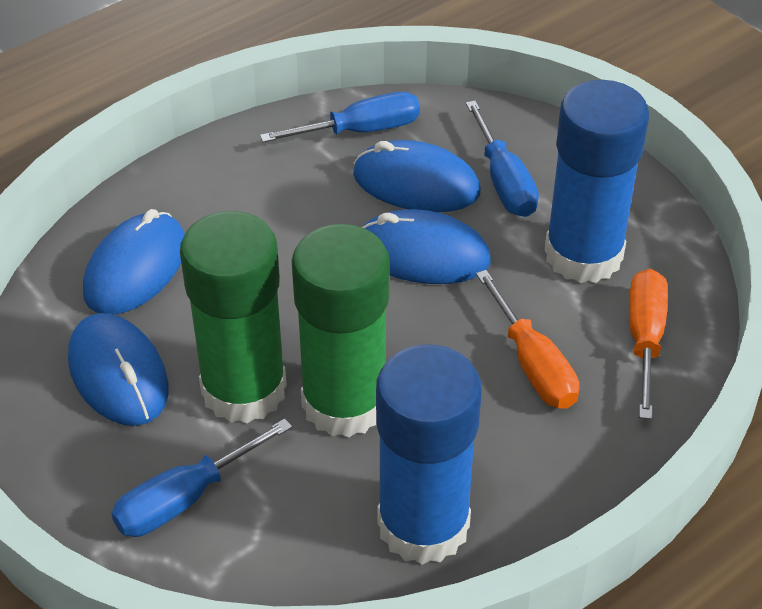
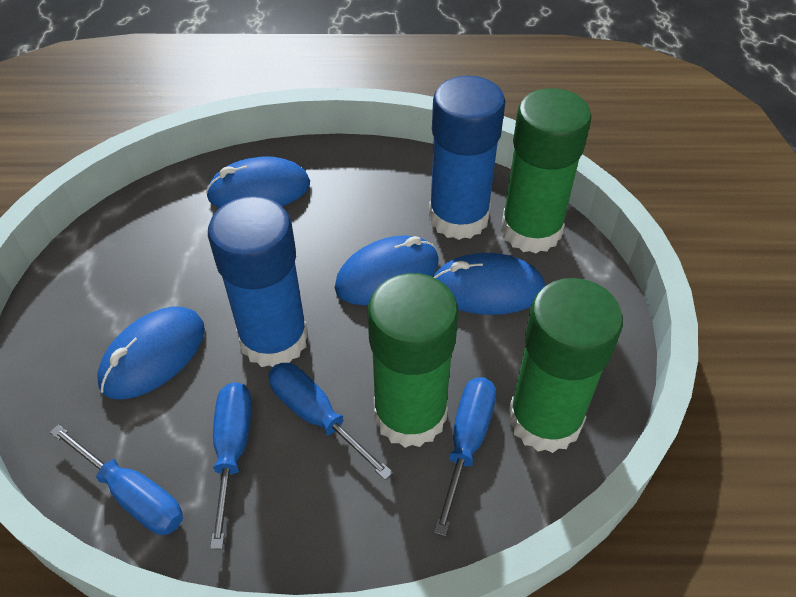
blue screwdriver: 3 -> 4
green glue stick: 2 -> 3
orange screwdriver: 2 -> 0

